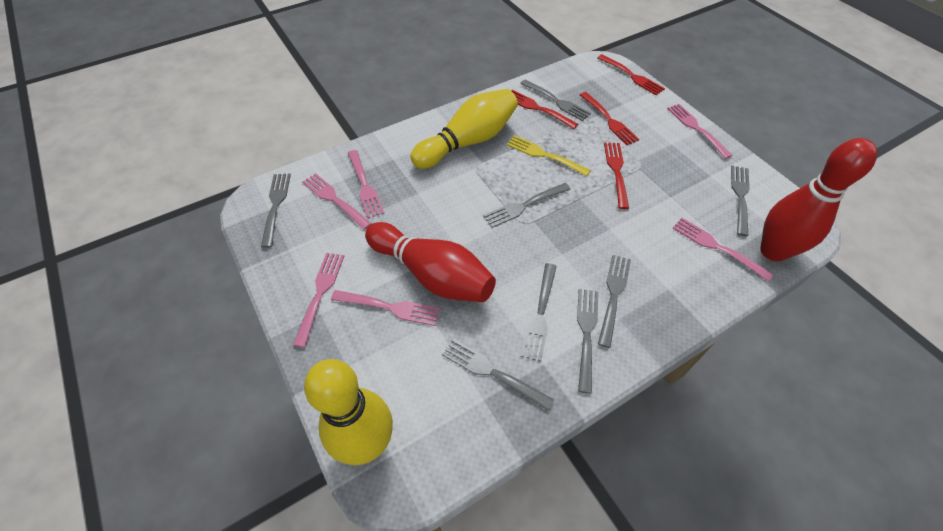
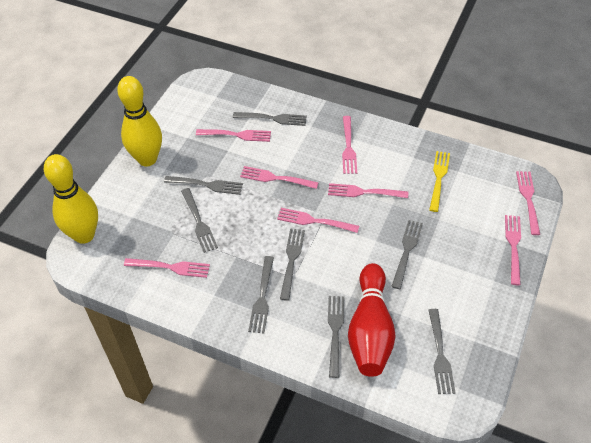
pink fork: 6 -> 8
red bowling pin: 2 -> 1
red fork: 4 -> 0

